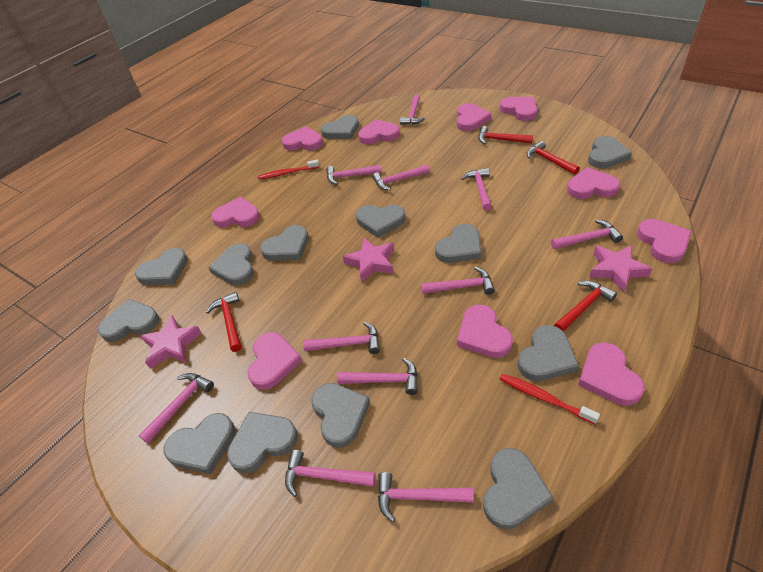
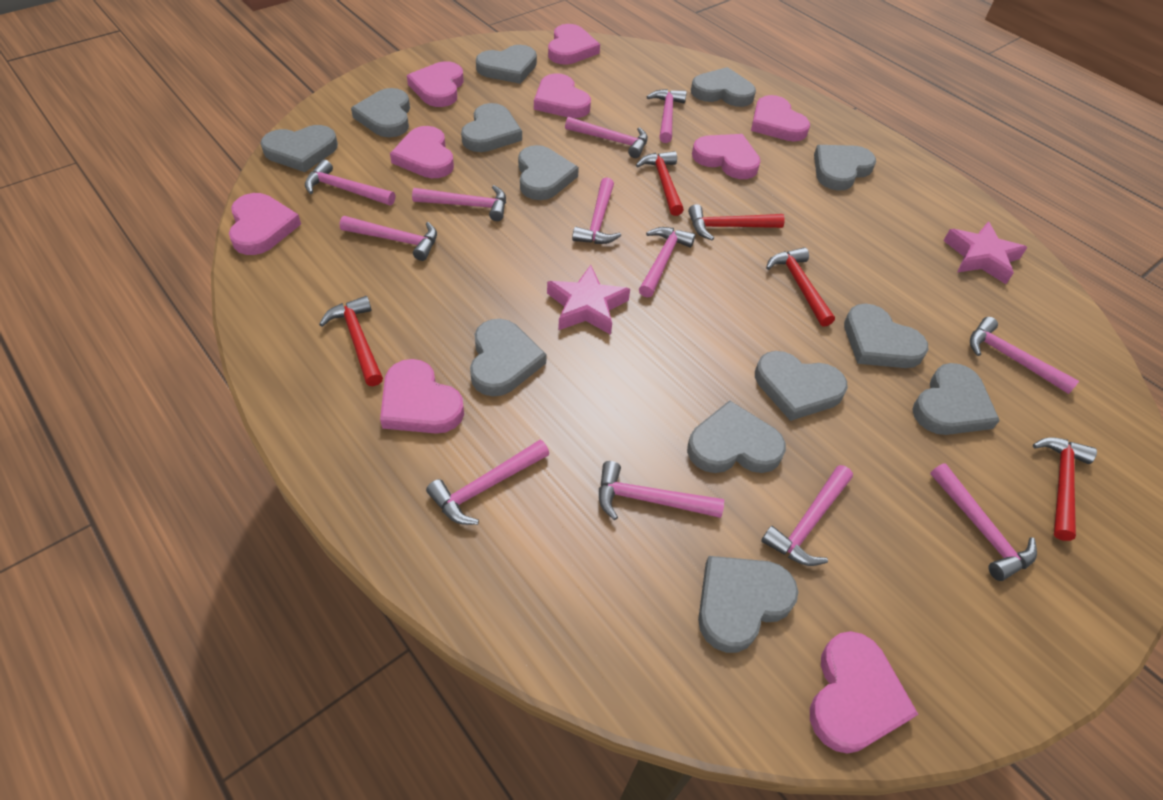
pink hammer: 11 -> 12
pink heart: 10 -> 9
pink star: 3 -> 2
red hammer: 4 -> 5
red toothbrush: 2 -> 0

